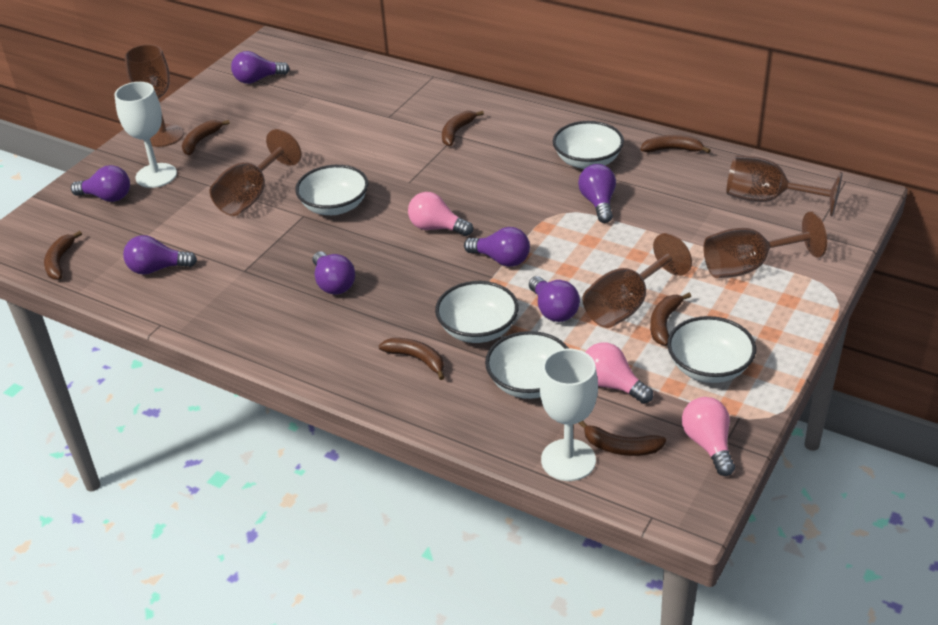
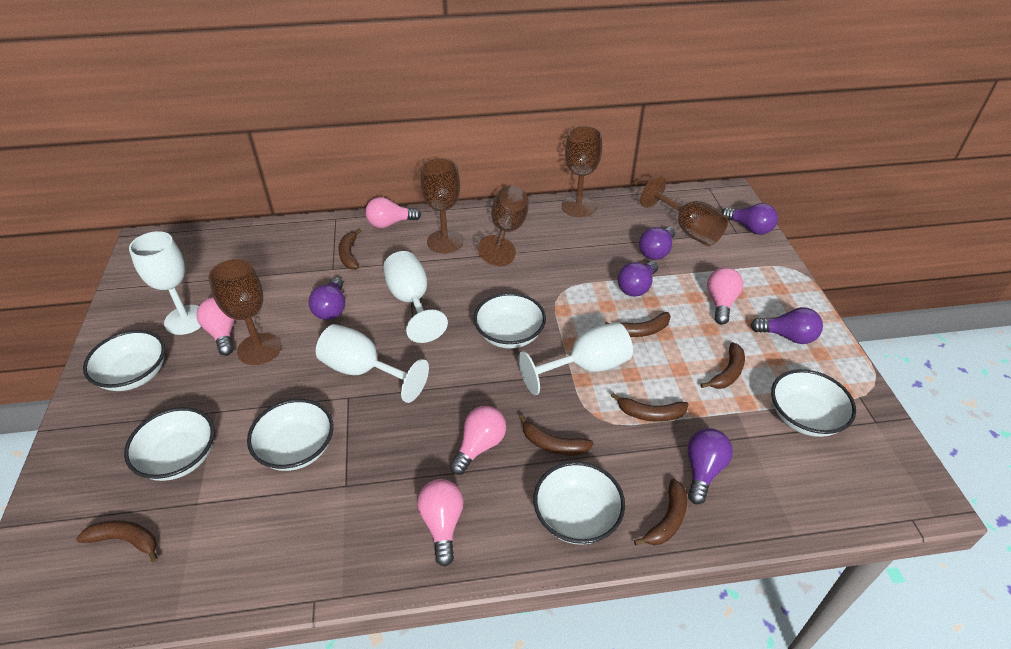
pink light bulb: 3 -> 5
purple light bulb: 7 -> 6
white bowl: 5 -> 6
white goblet: 2 -> 4

